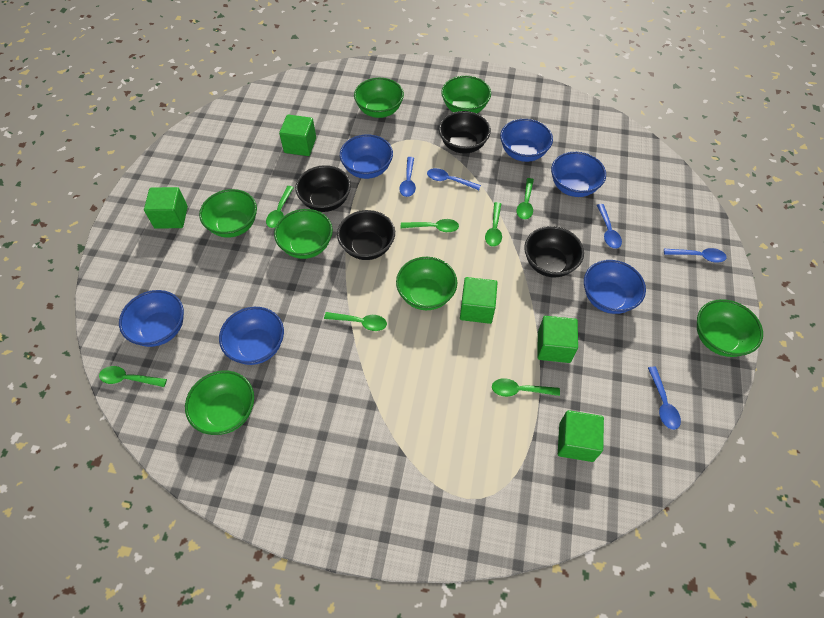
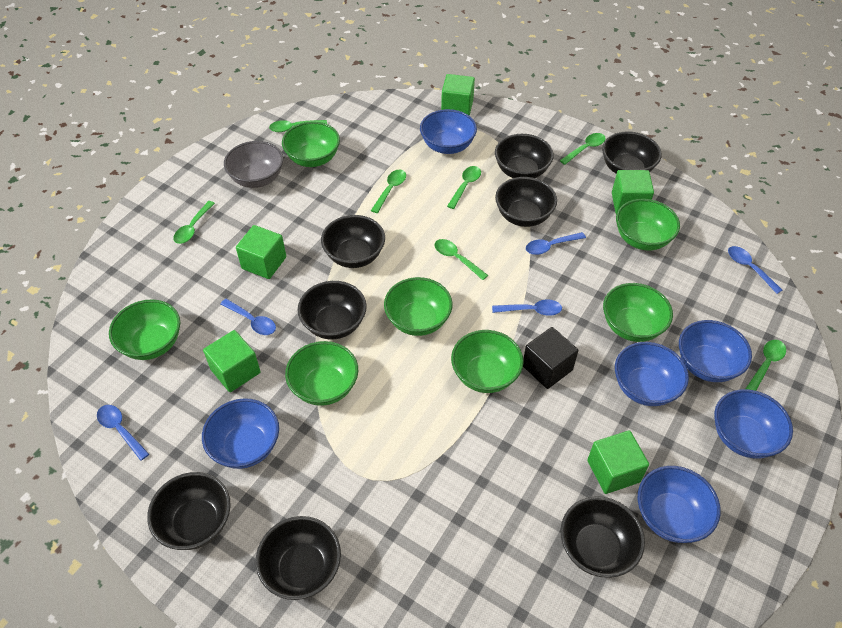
black bowl: 4 -> 8
black cube: 0 -> 1
grey bowl: 0 -> 1

